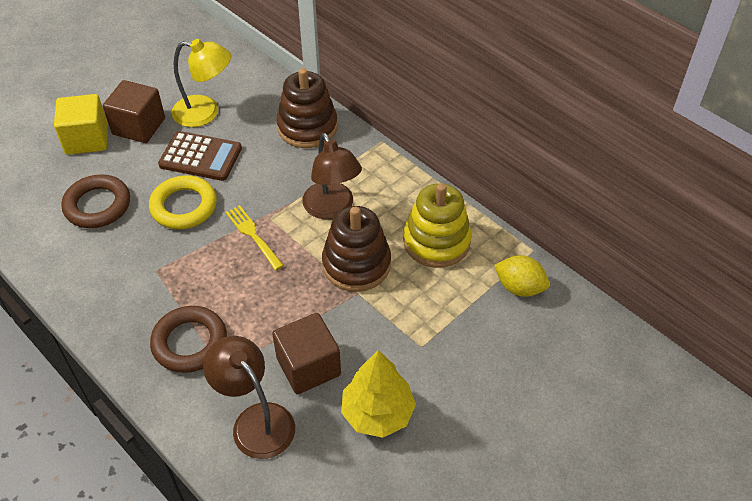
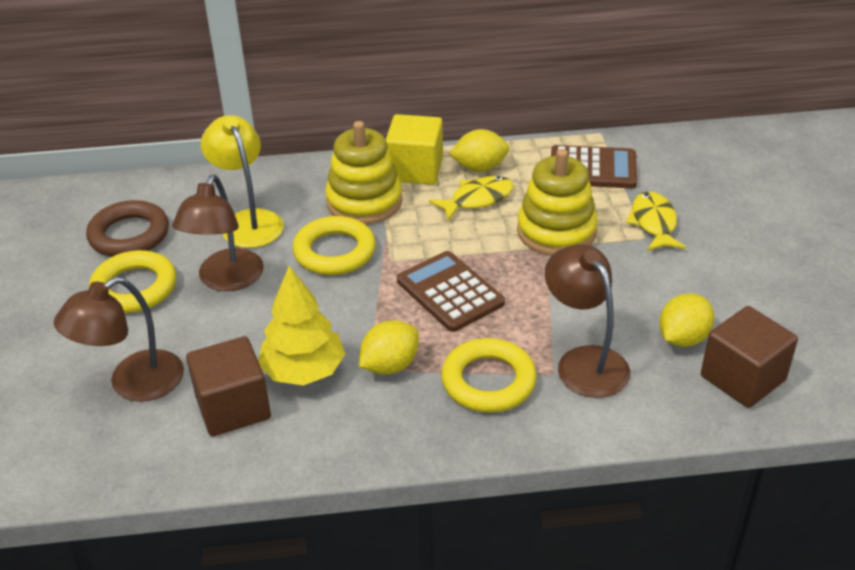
brown calculator: 1 -> 2
brown lamp: 2 -> 3
brown ring: 2 -> 1
brown stacking toy: 2 -> 0
yellow fish: 0 -> 2
yellow fork: 1 -> 0
yellow lemon: 1 -> 3
yellow ring: 1 -> 3
yellow stacking toy: 1 -> 2

